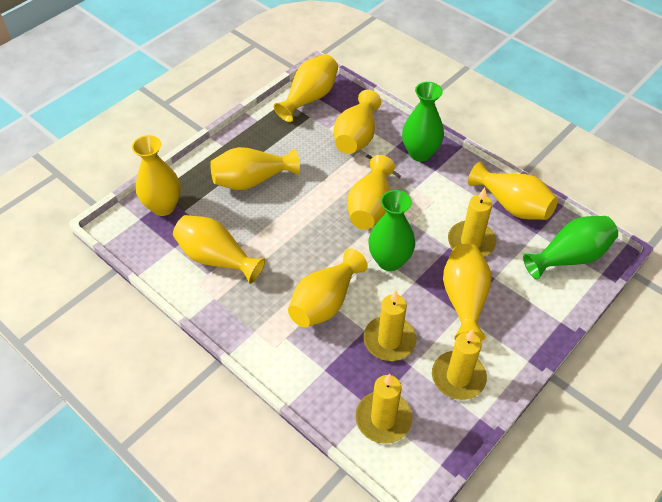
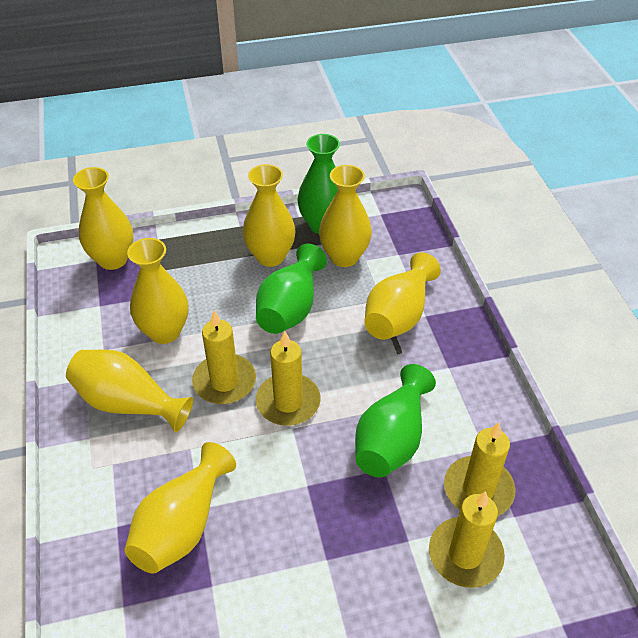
yellow vase: 9 -> 7

